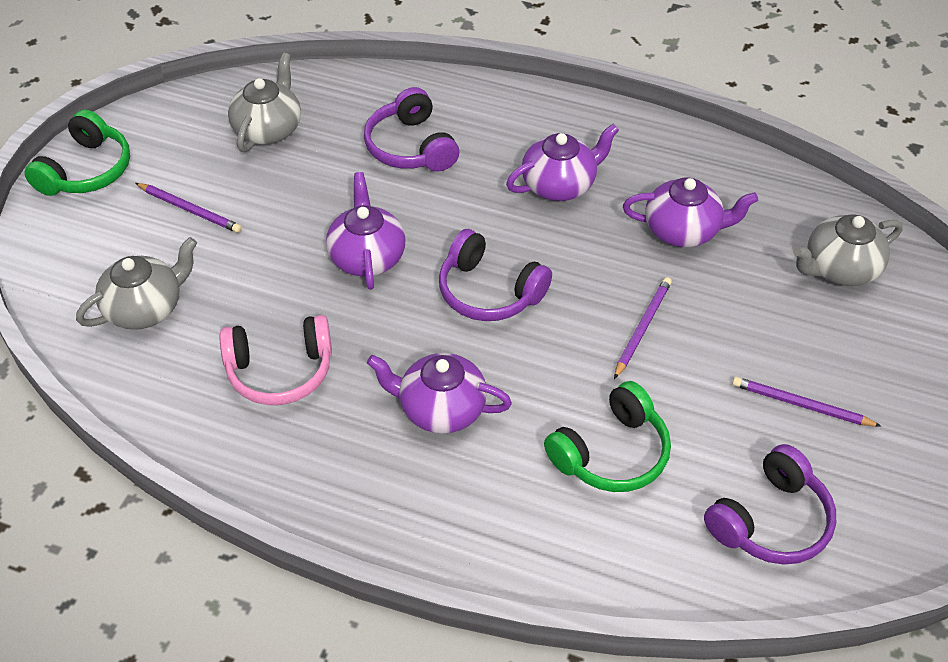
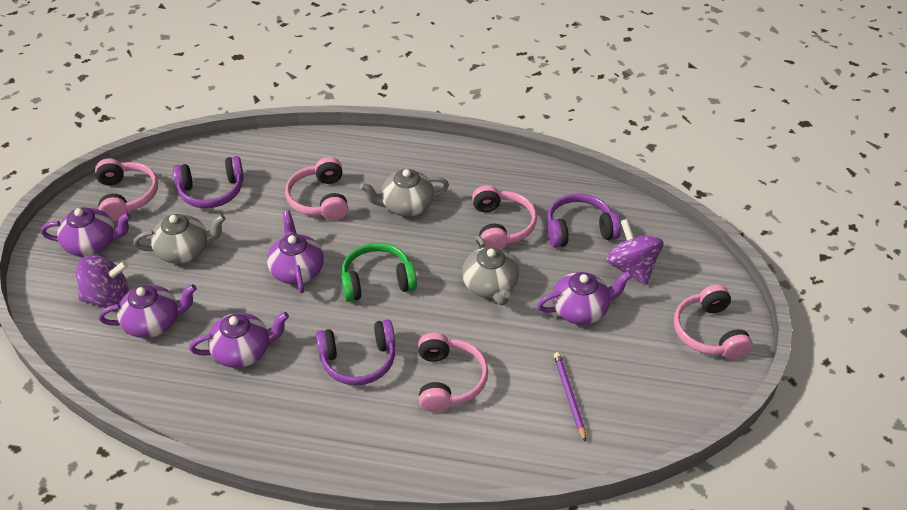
green headphones: 2 -> 1
pink headphones: 1 -> 5
purple pencil: 3 -> 1
purple spinning top: 0 -> 2
purple teapot: 4 -> 5

